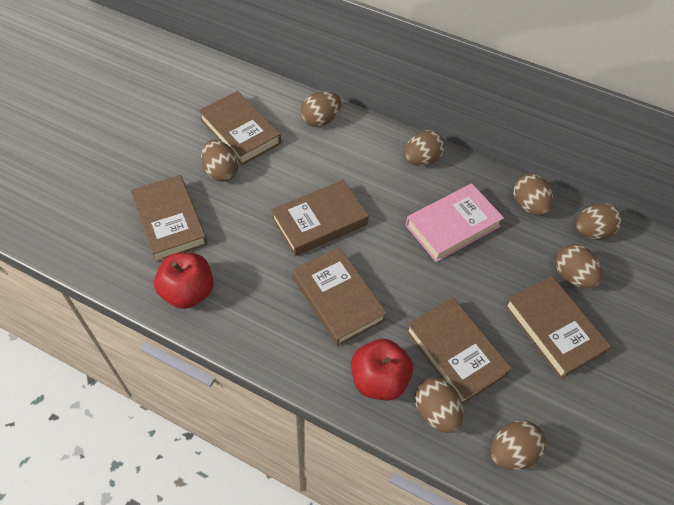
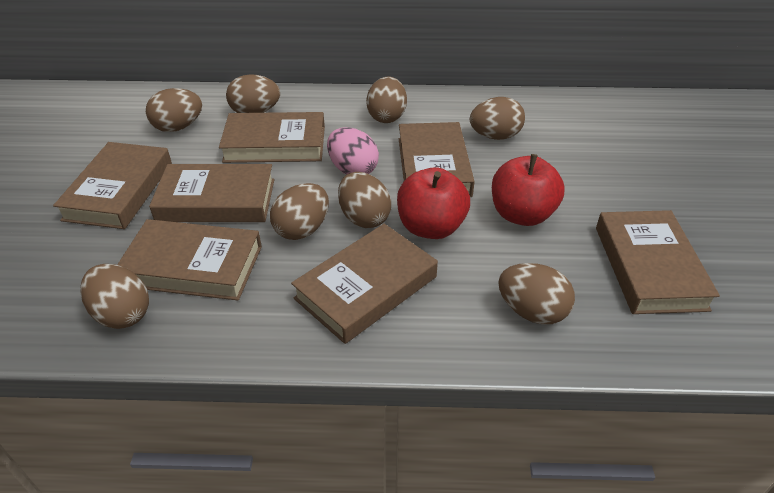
brown book: 6 -> 7
pink book: 1 -> 0
pink egg: 0 -> 1

